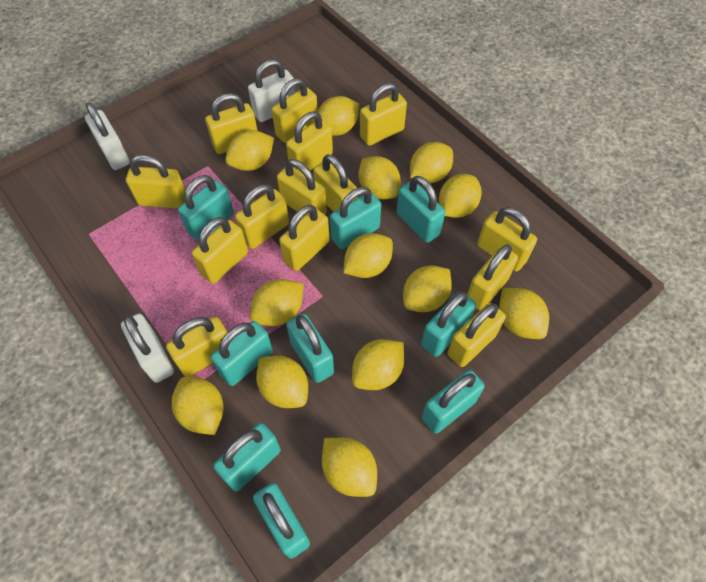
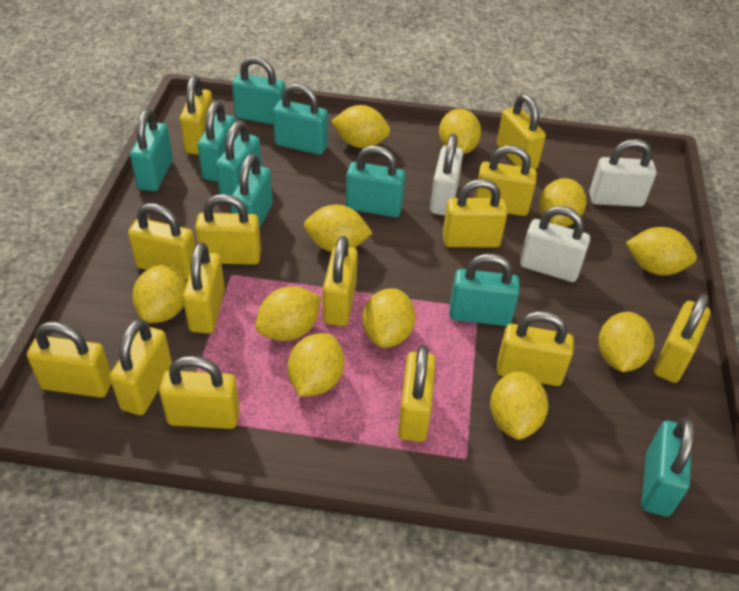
yellow lemon: 13 -> 11

